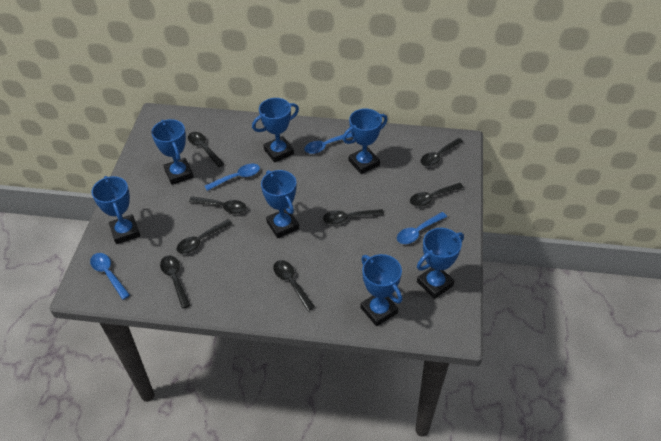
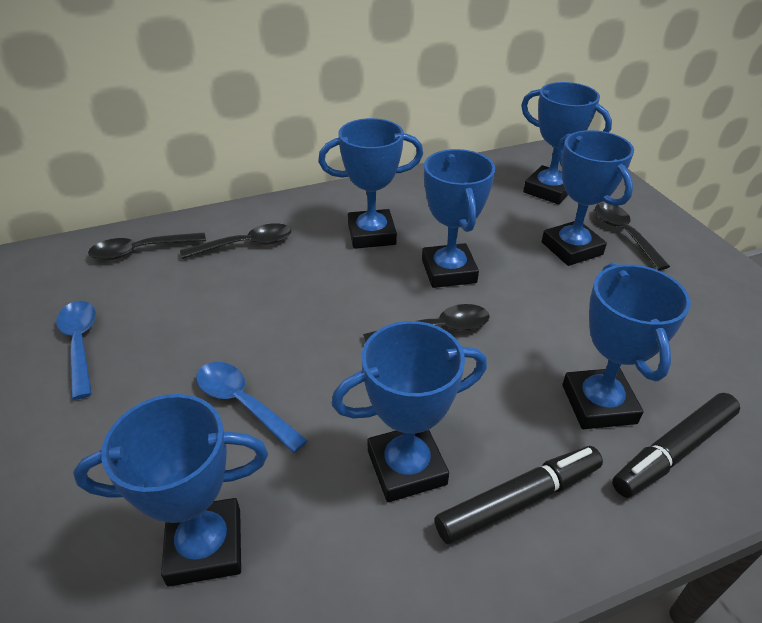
black marker: 0 -> 2
black spoon: 8 -> 4
blue spoon: 4 -> 2

